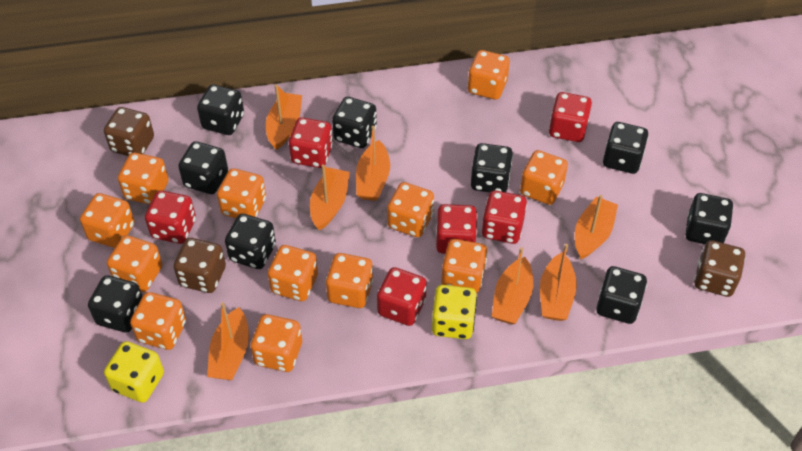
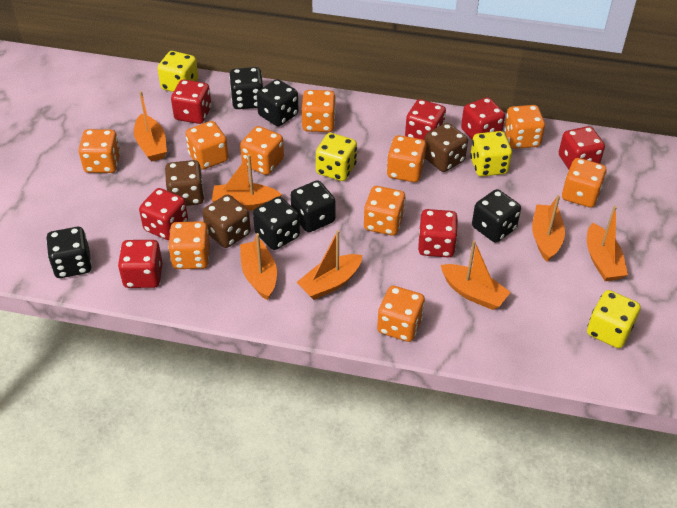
black dice: 9 -> 6
orange dice: 12 -> 10
red dice: 6 -> 7
yellow dice: 2 -> 4

